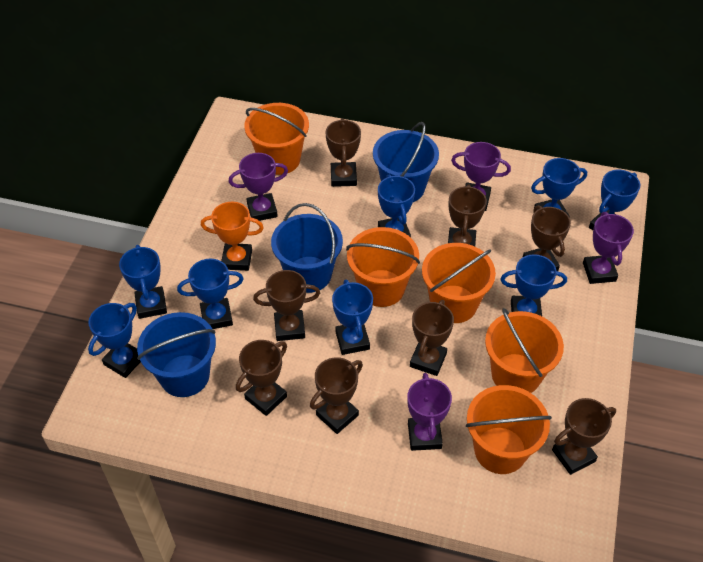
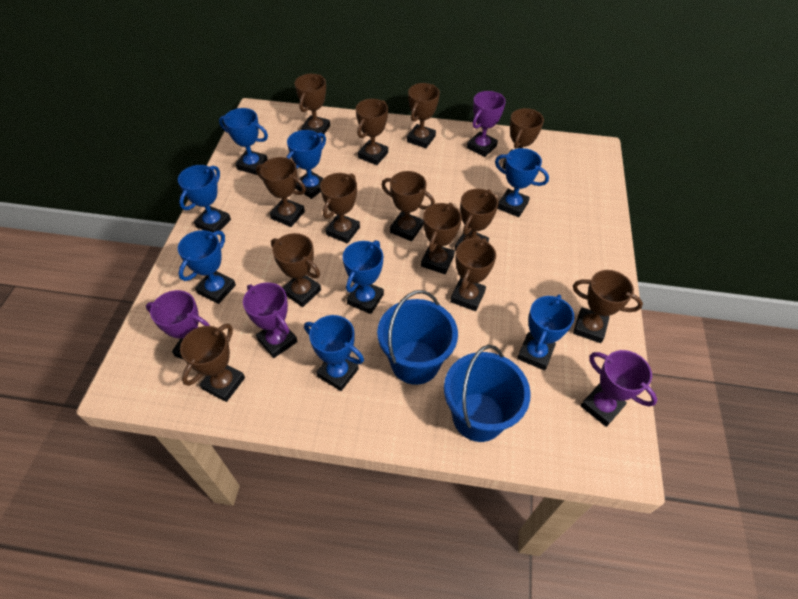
blue bucket: 3 -> 2
brown trophy: 8 -> 13
orange bucket: 5 -> 0
orange trophy: 1 -> 0

